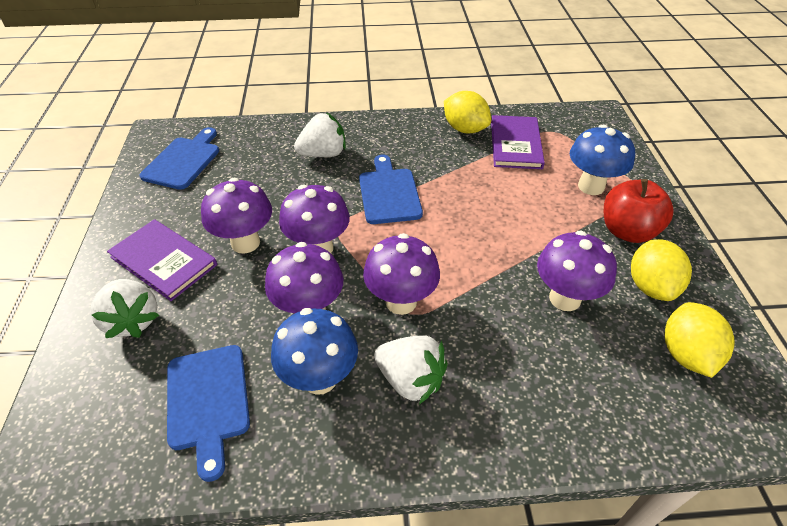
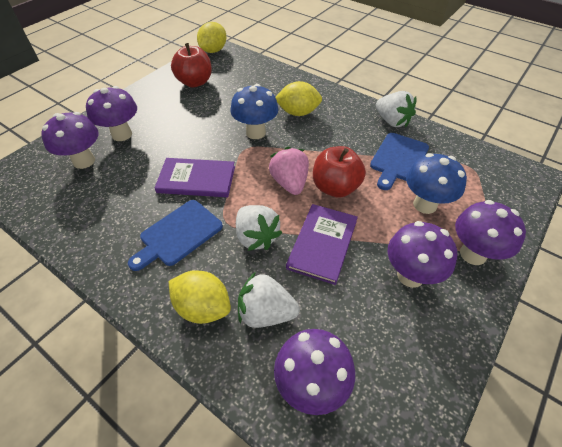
blue cutting board: 3 -> 2
pink strawberry: 0 -> 1
red apple: 1 -> 2

